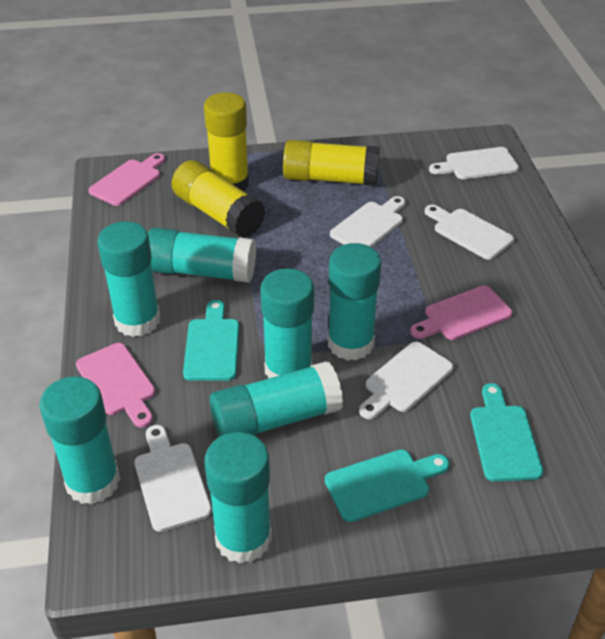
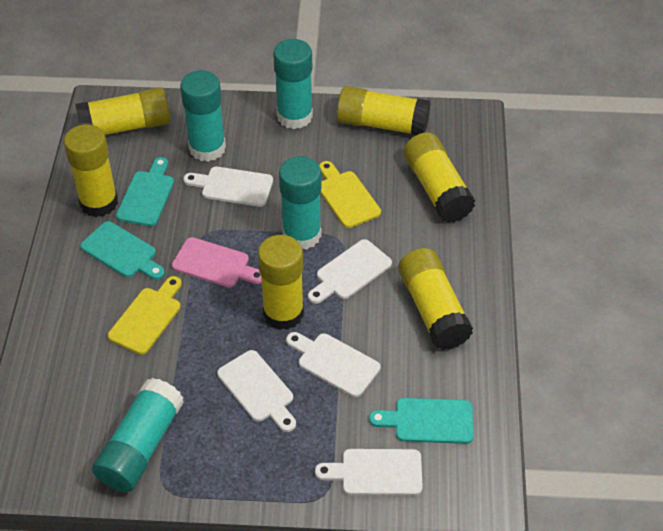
pink cutting board: 3 -> 1
turquoise glue stick: 7 -> 4
yellow cutting board: 0 -> 2
yellow glue stick: 3 -> 6

